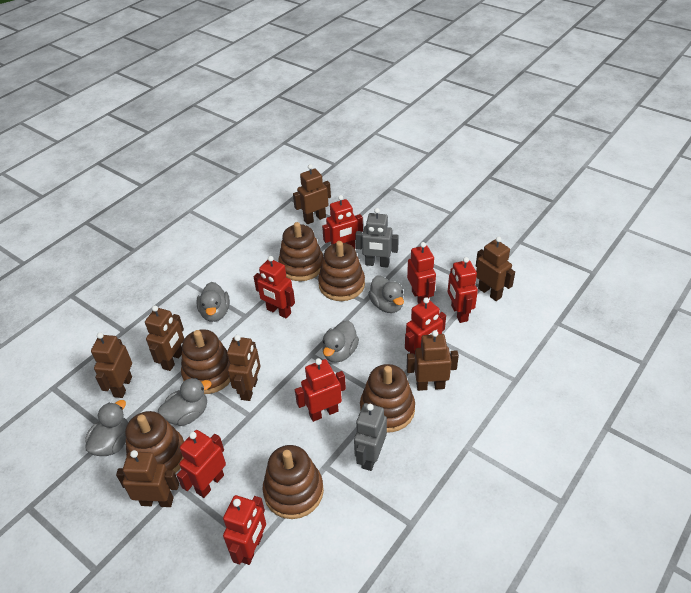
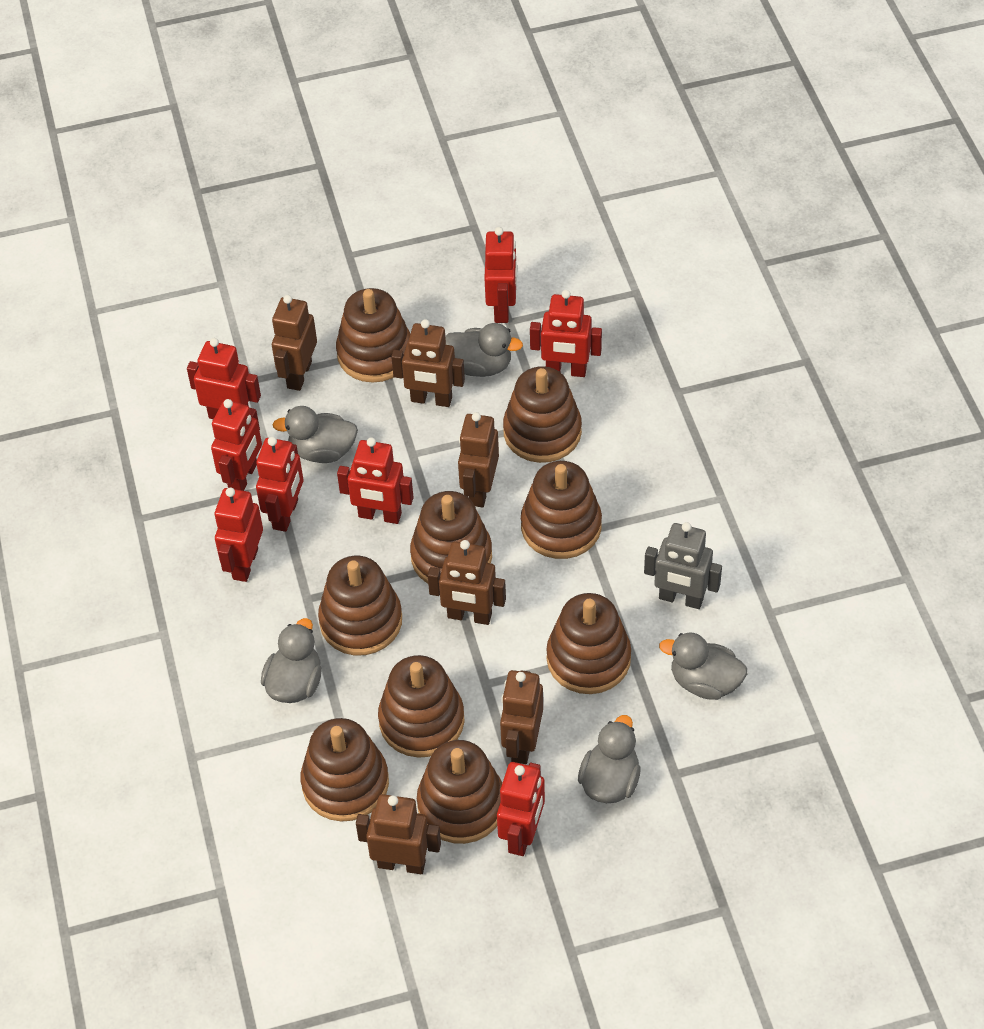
brown robot: 7 -> 6
brown stacking toy: 6 -> 9
grey robot: 2 -> 1

